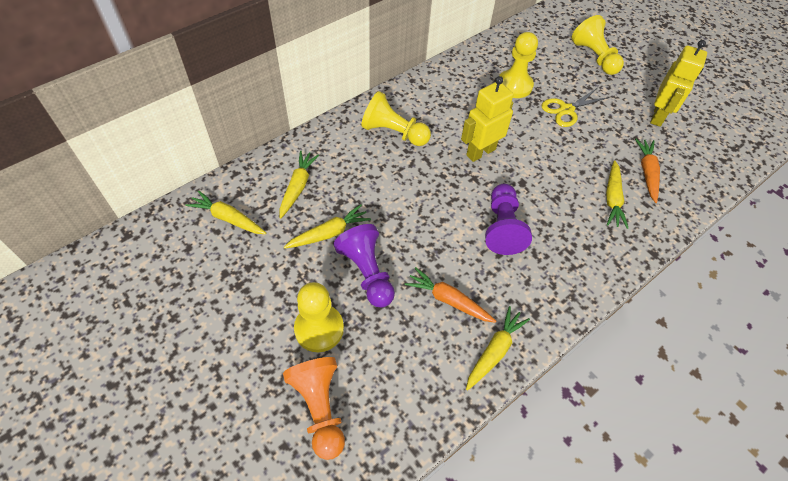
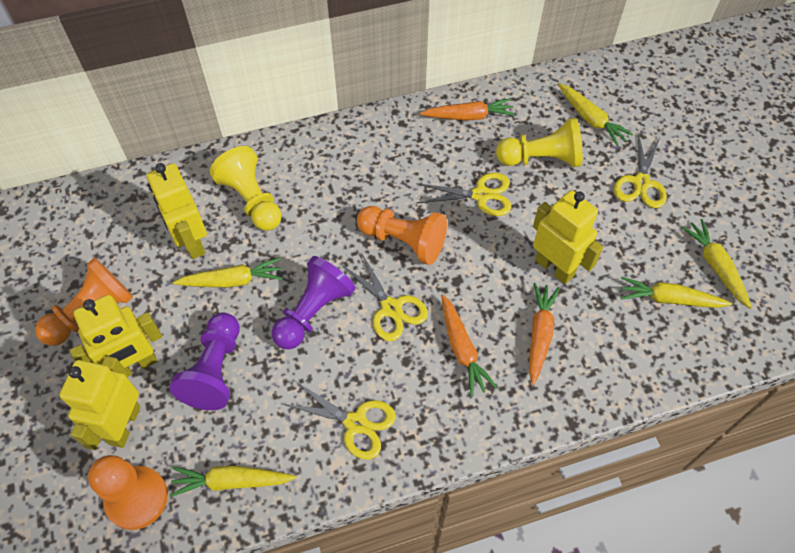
orange carrot: 2 -> 3
orange pawn: 1 -> 3
yellow pawn: 4 -> 2
yellow robot: 2 -> 4
yellow scissors: 1 -> 4

